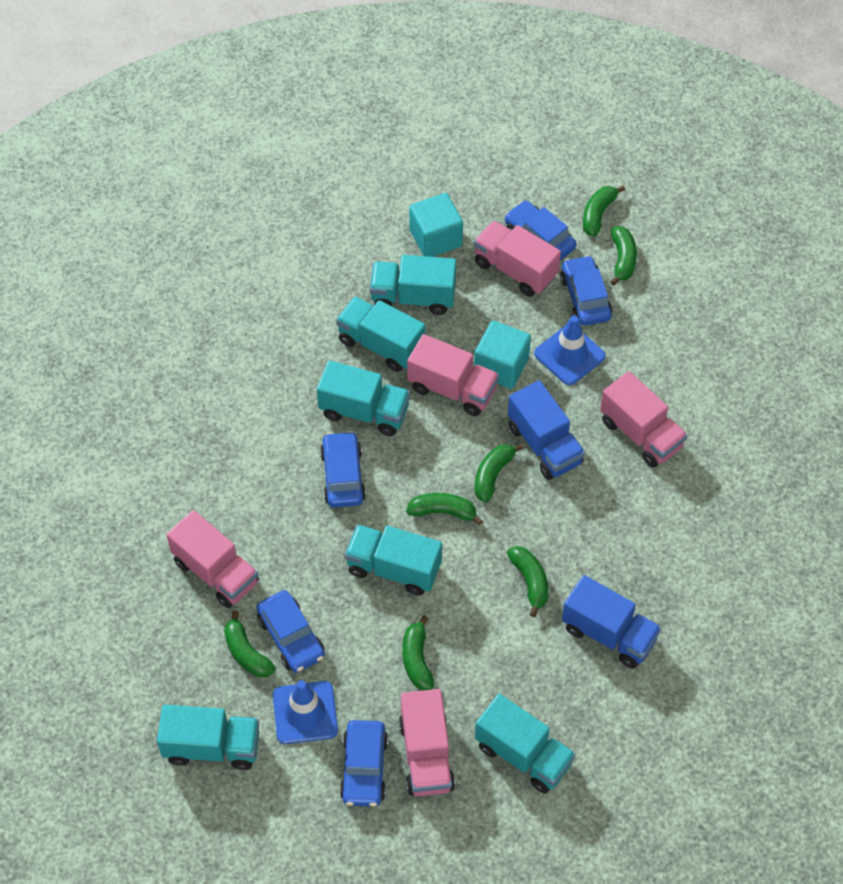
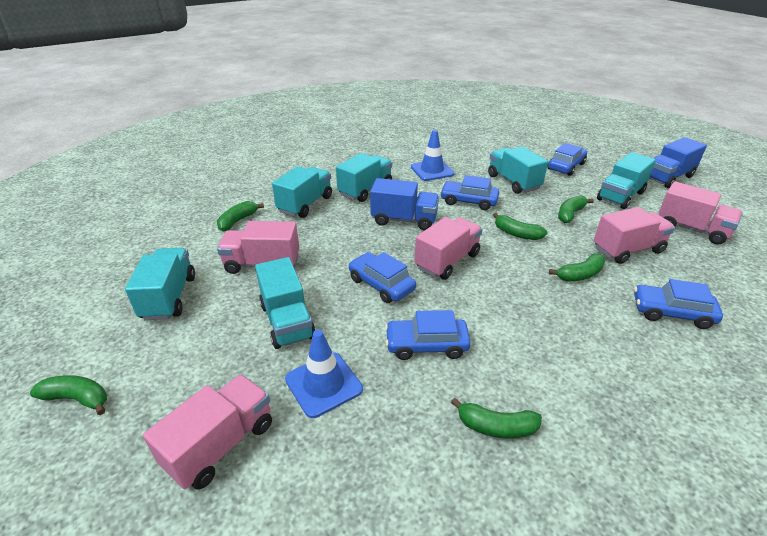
green banana: 7 -> 6
turquoise cube: 2 -> 0

